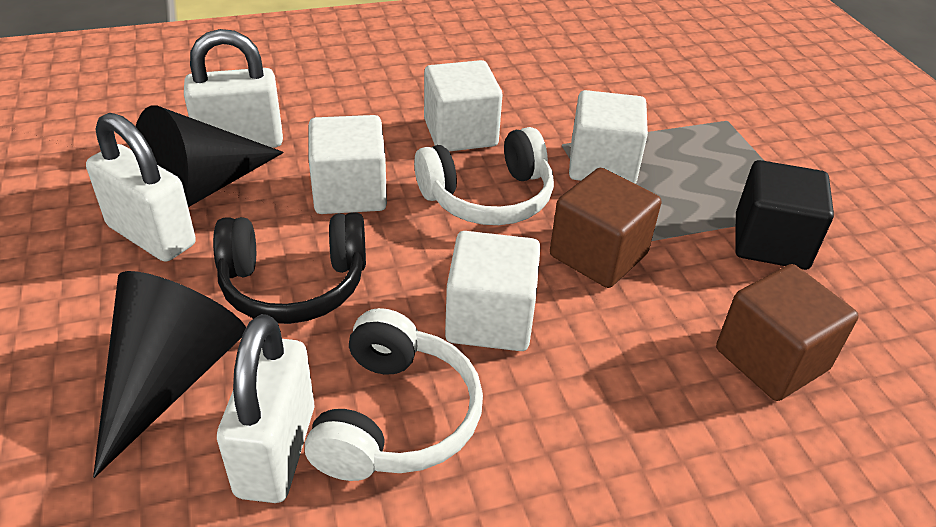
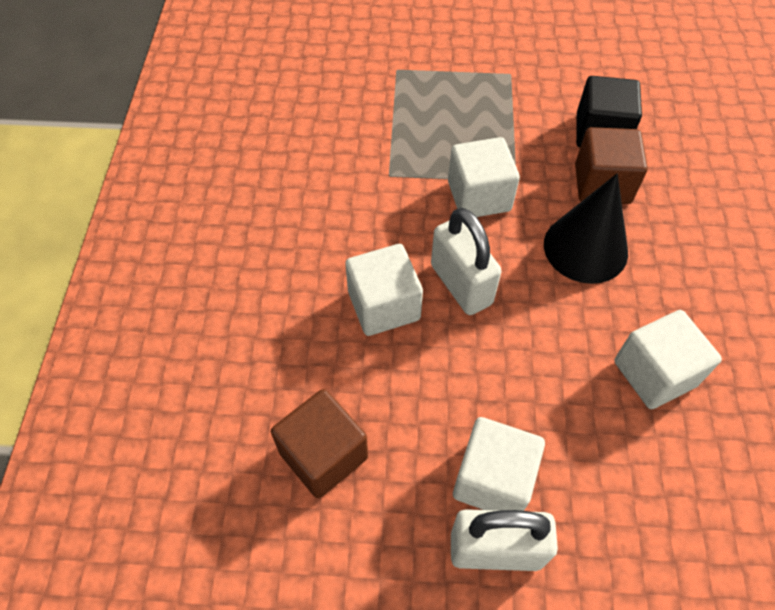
black cone: 2 -> 1
black headphones: 1 -> 0
white headphones: 2 -> 0
white padlock: 3 -> 2

